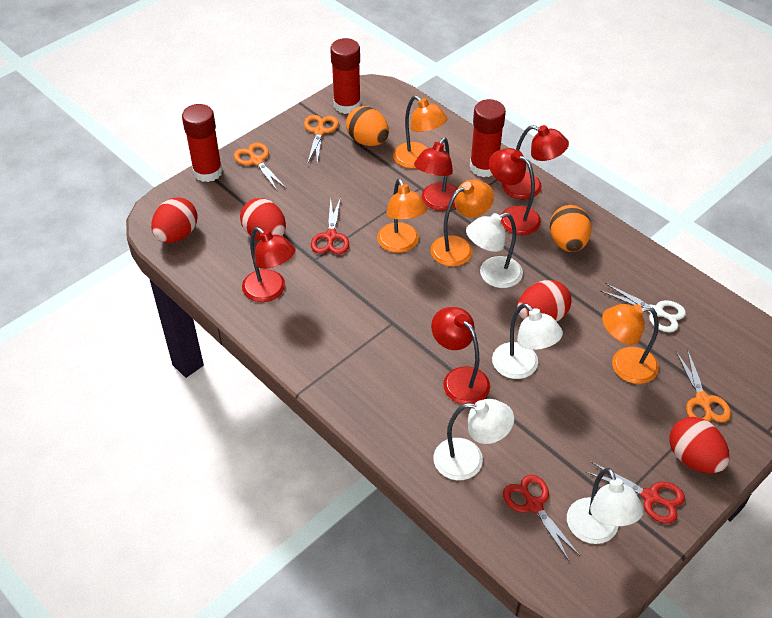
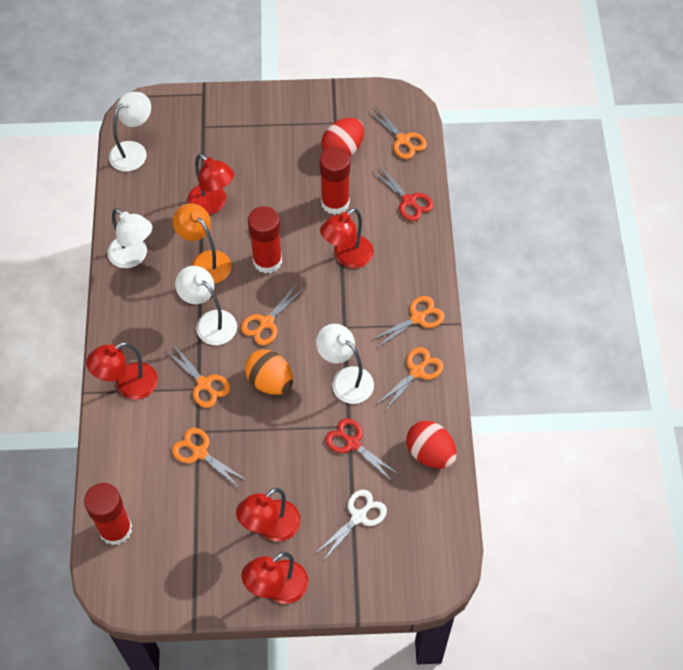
orange egg: 2 -> 1
orange lamp: 4 -> 1
orange scissors: 3 -> 6
red egg: 4 -> 2
red scissors: 3 -> 2

